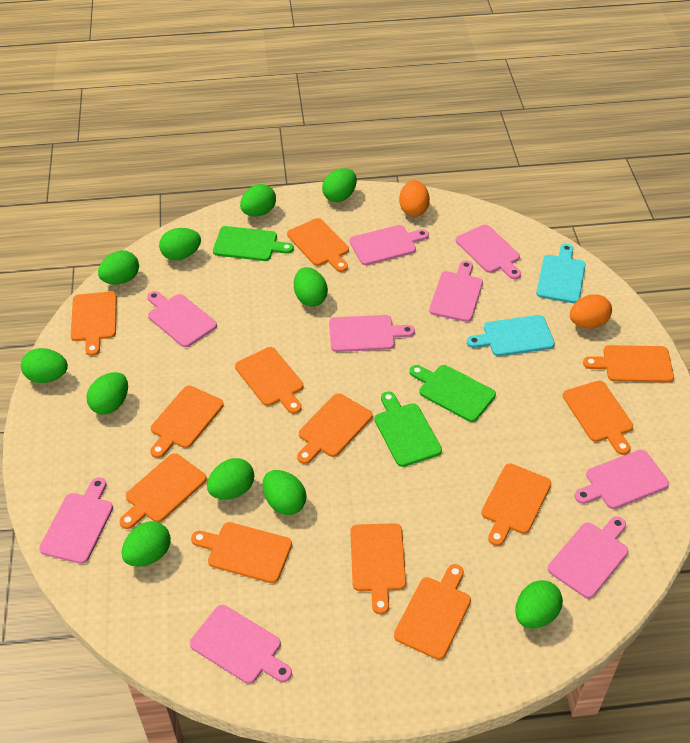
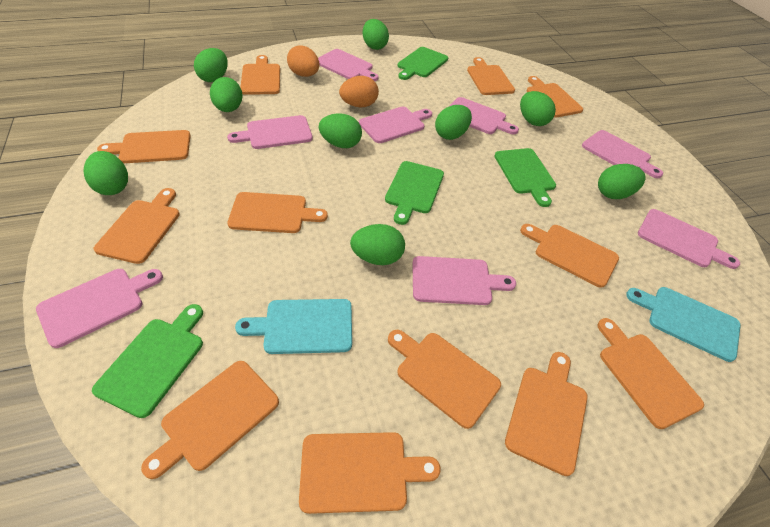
green cutting board: 3 -> 4
green egg: 11 -> 9
pink cutting board: 9 -> 8

